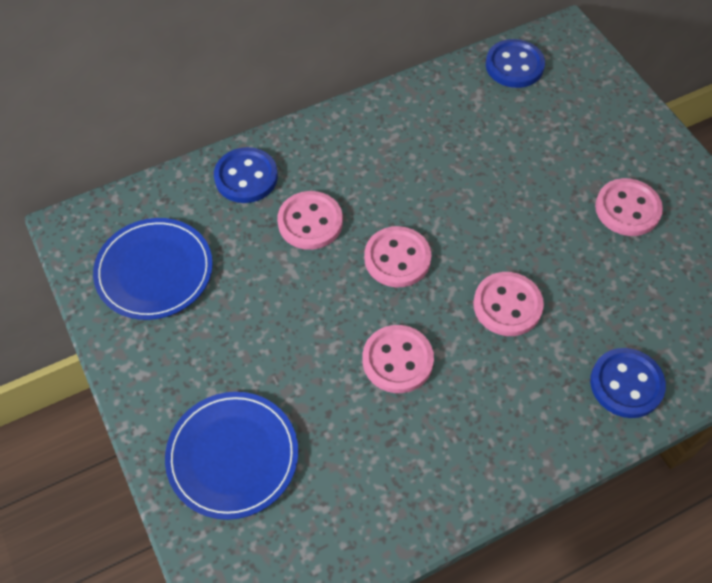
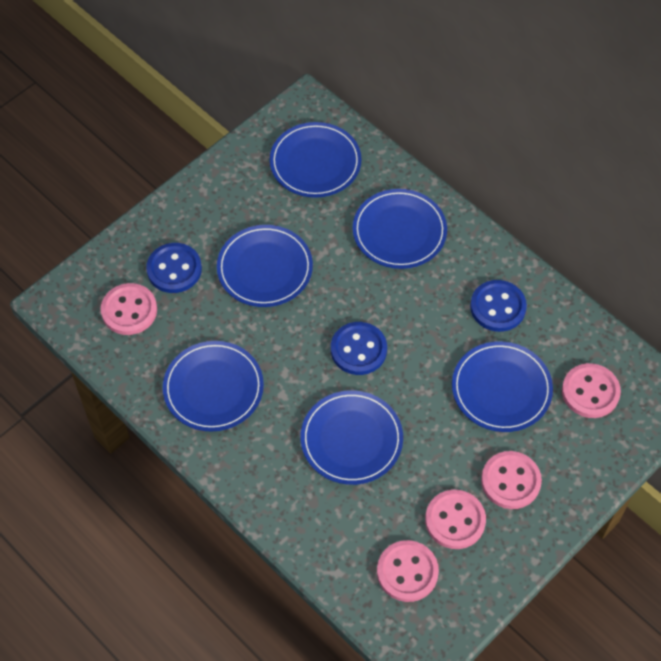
blue plate: 2 -> 6

